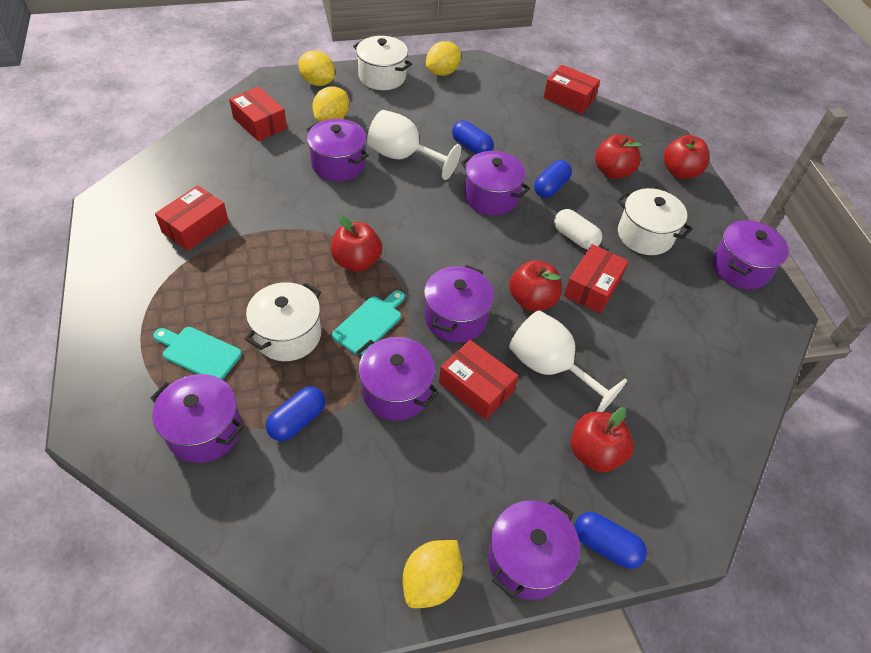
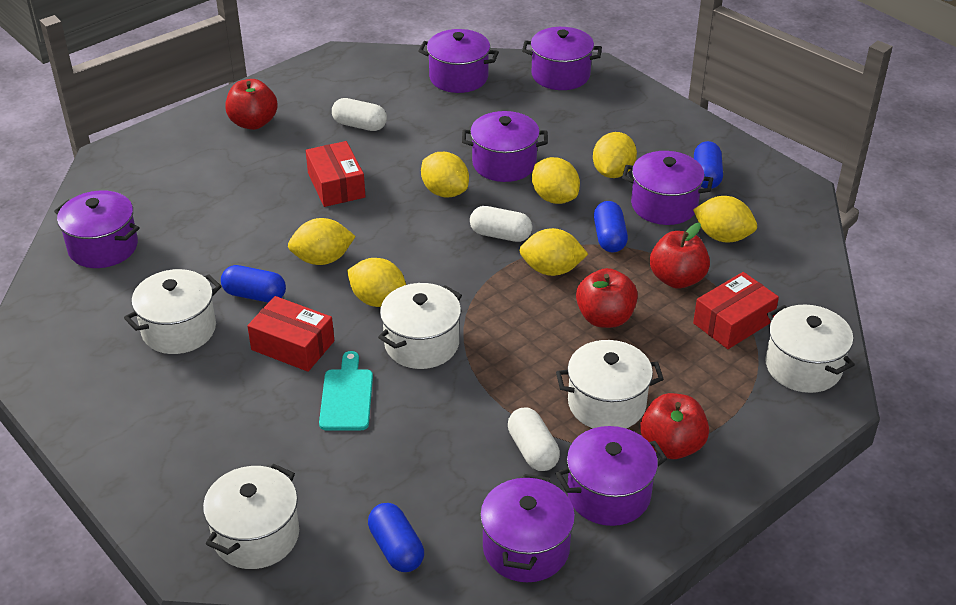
red apple: 5 -> 4
red box: 5 -> 3
turquoise cutting board: 2 -> 1
white capsule: 1 -> 3
white goblet: 2 -> 0
white pot: 3 -> 5
yellow lemon: 4 -> 7

